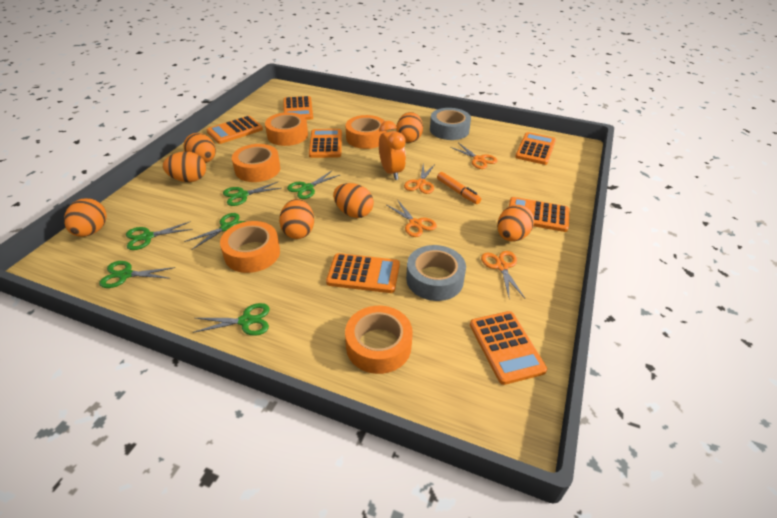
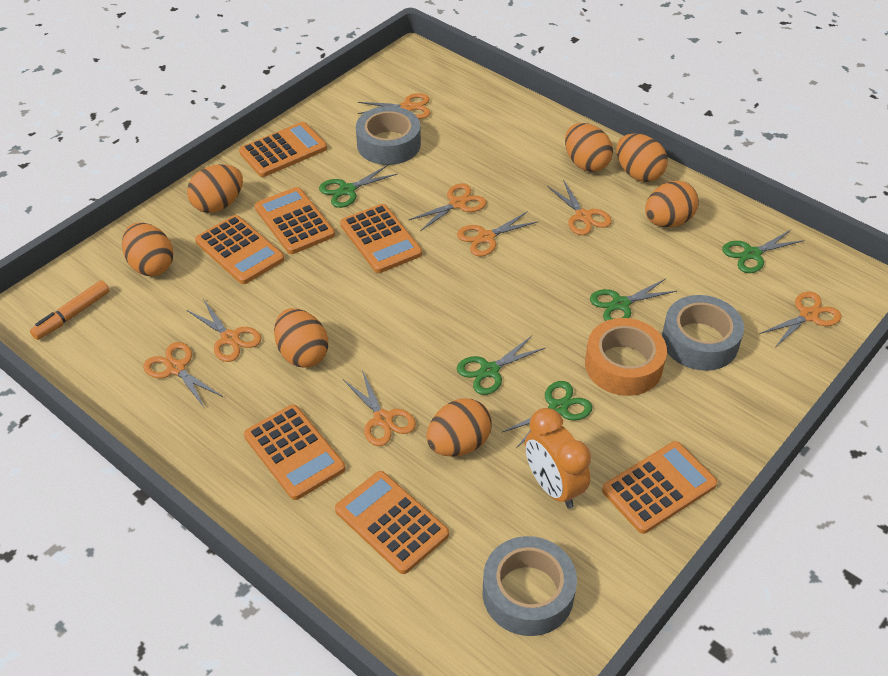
green scissors: 6 -> 5
grey tape: 2 -> 3
orange scissors: 4 -> 8
orange tape: 5 -> 1

